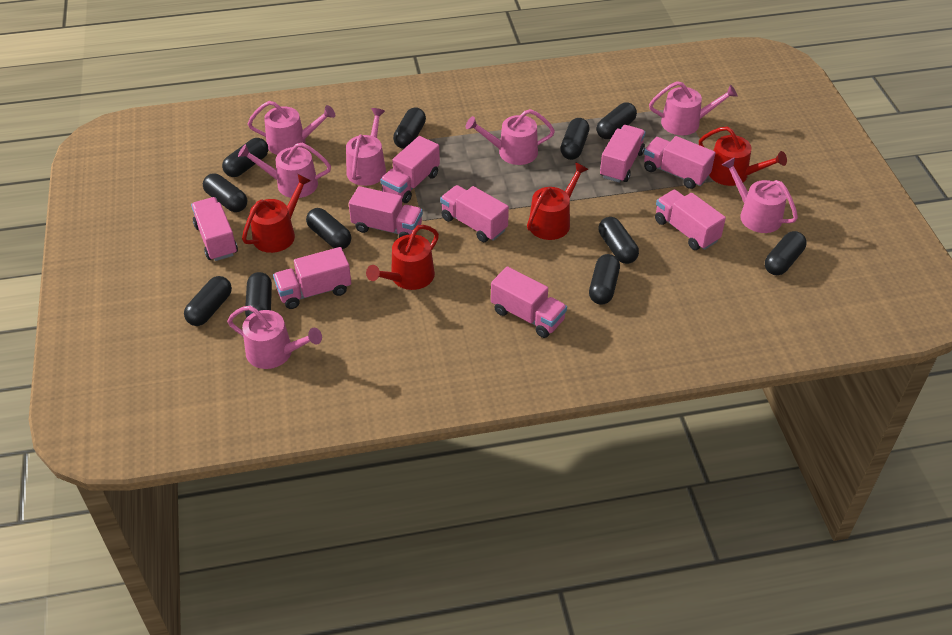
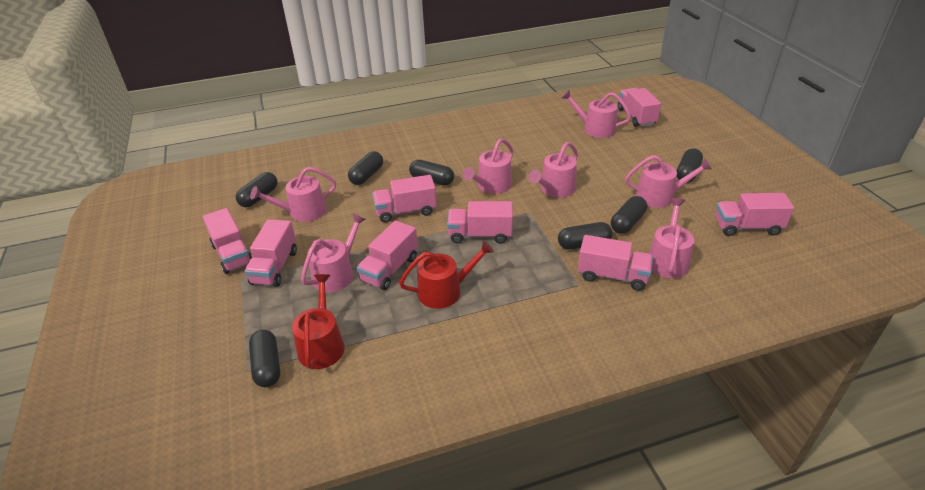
black capsule: 11 -> 7
pink truck: 9 -> 8
red watering can: 4 -> 2

